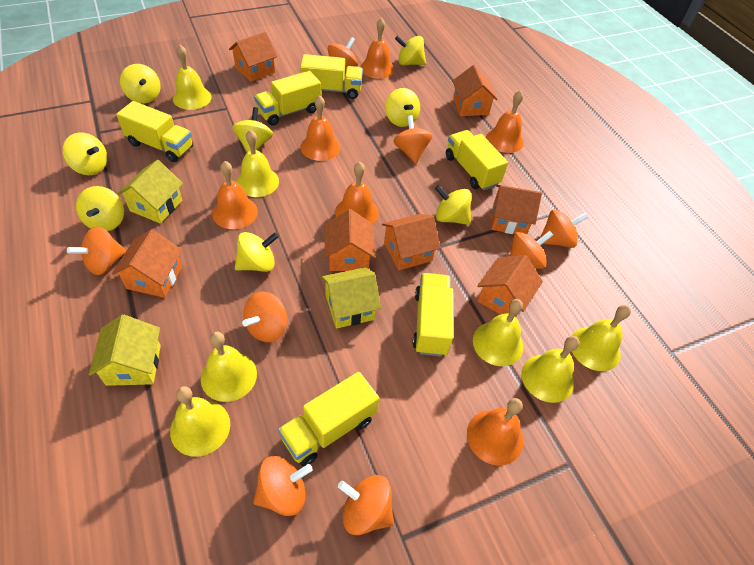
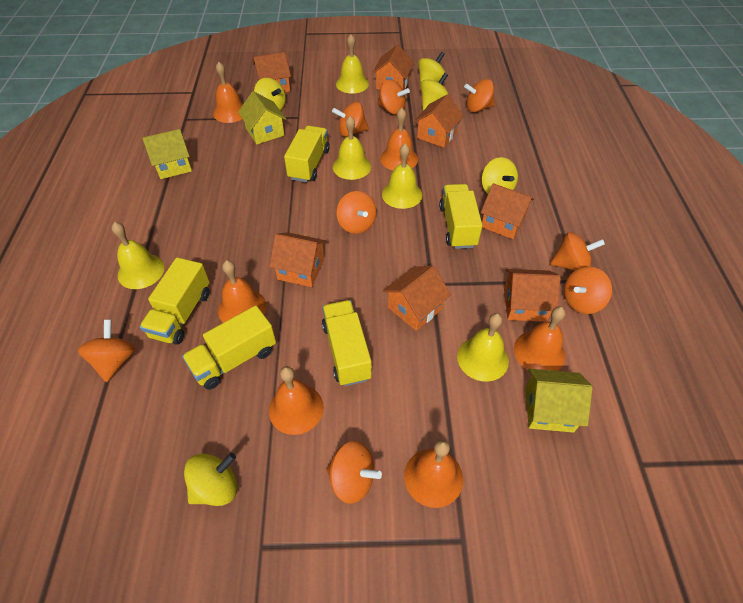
yellow bell: 7 -> 5
yellow spinning top: 8 -> 5
yellow truck: 6 -> 5

